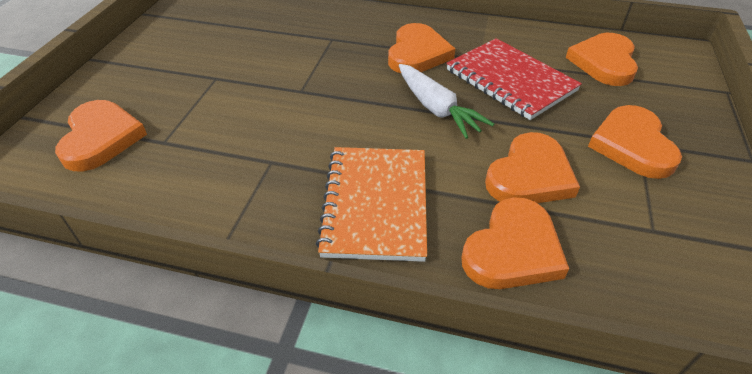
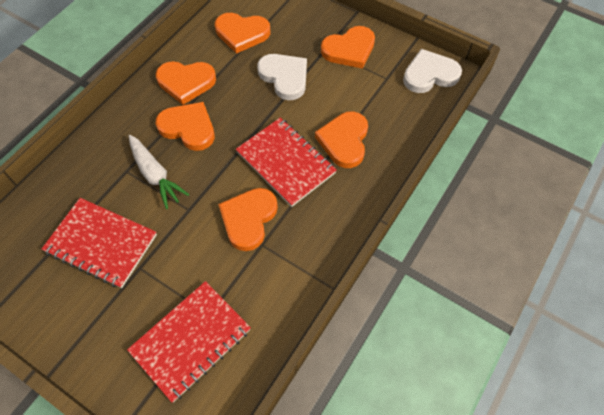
orange notebook: 1 -> 0
red notebook: 1 -> 3
white heart: 0 -> 2

